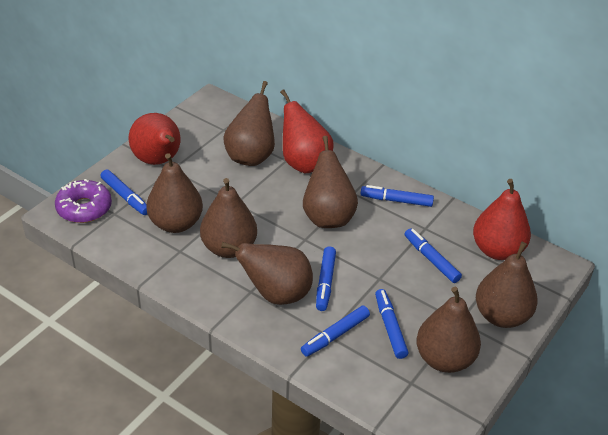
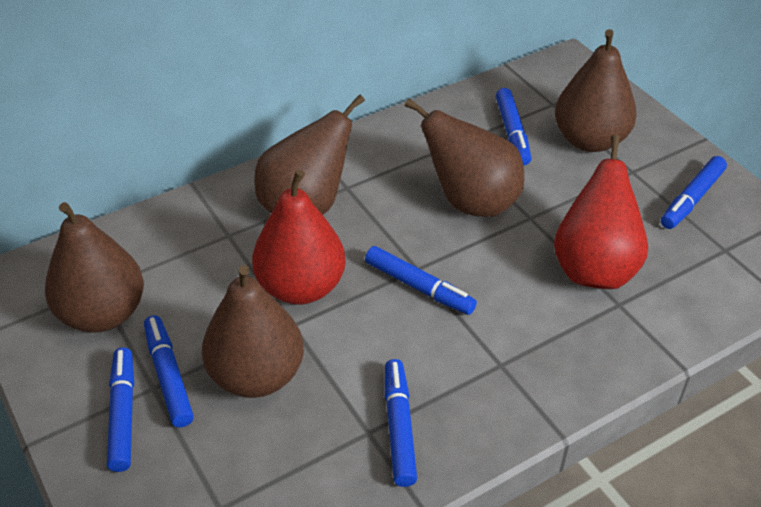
brown pear: 7 -> 5
purple donut: 1 -> 0
red pear: 3 -> 2

